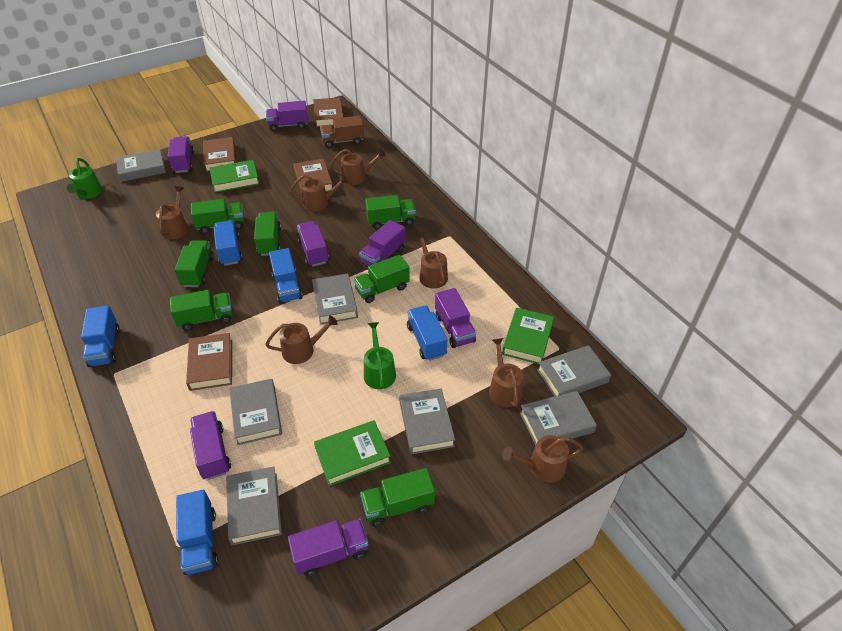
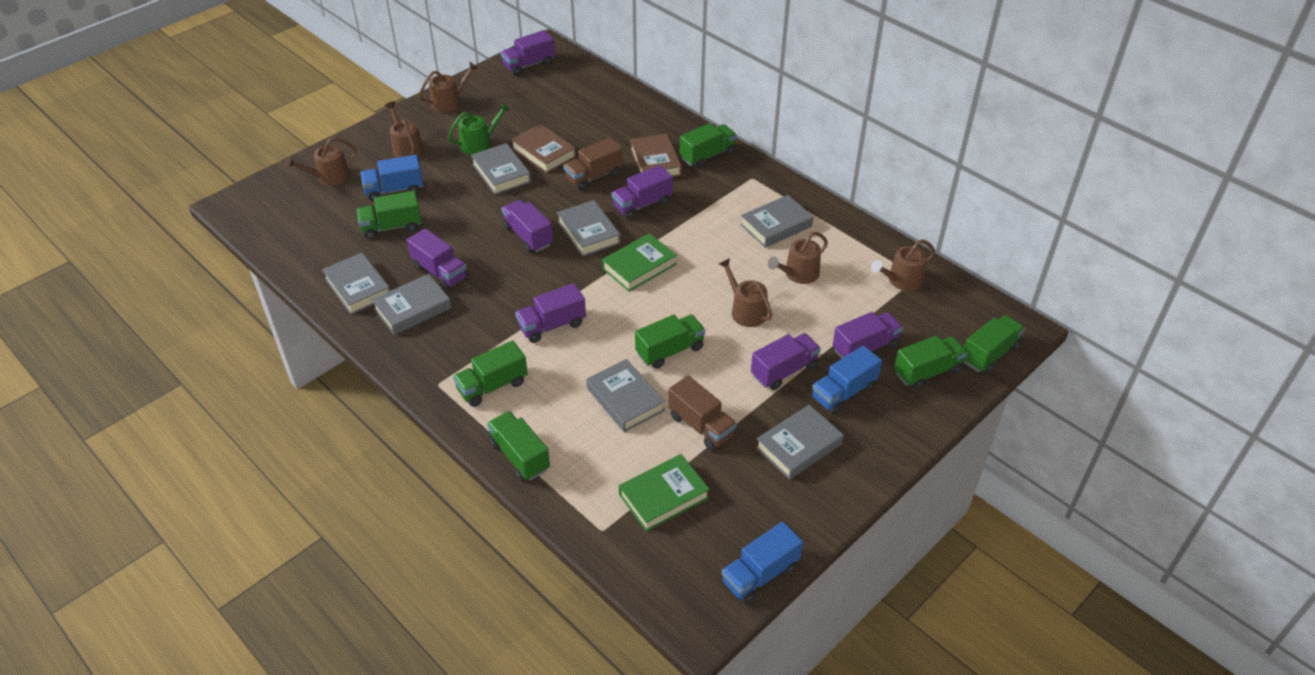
blue truck: 5 -> 3
brown book: 4 -> 2
brown truck: 1 -> 2
brown watering can: 7 -> 6
green book: 3 -> 2
green watering can: 2 -> 1

